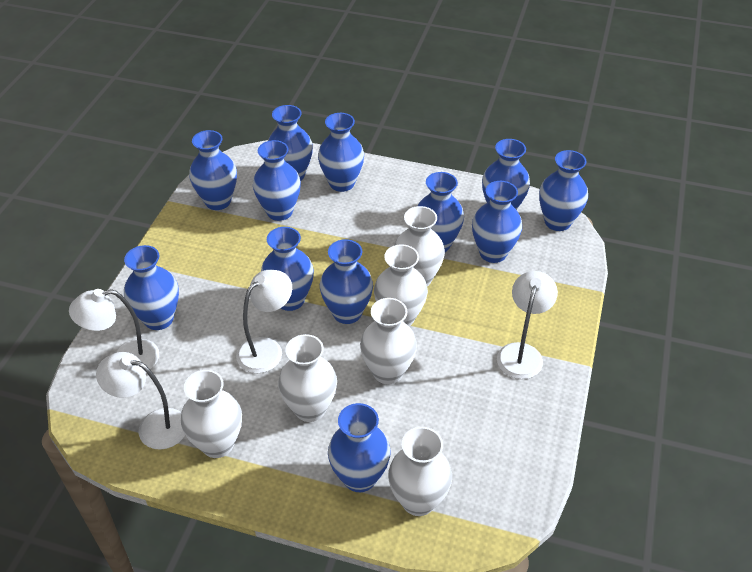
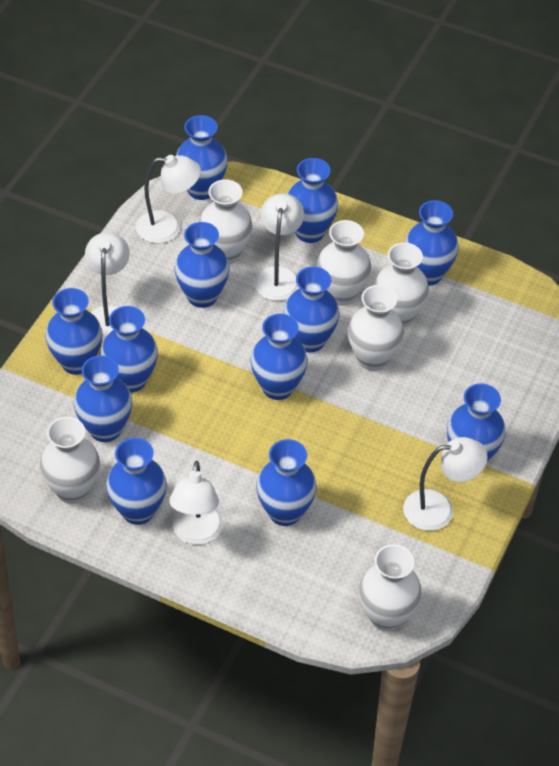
white lamp: 4 -> 5

